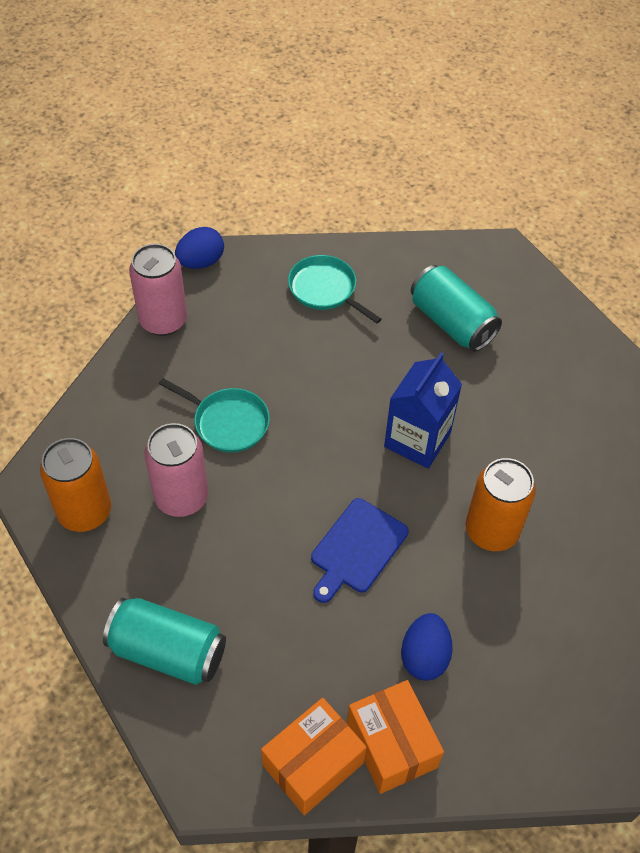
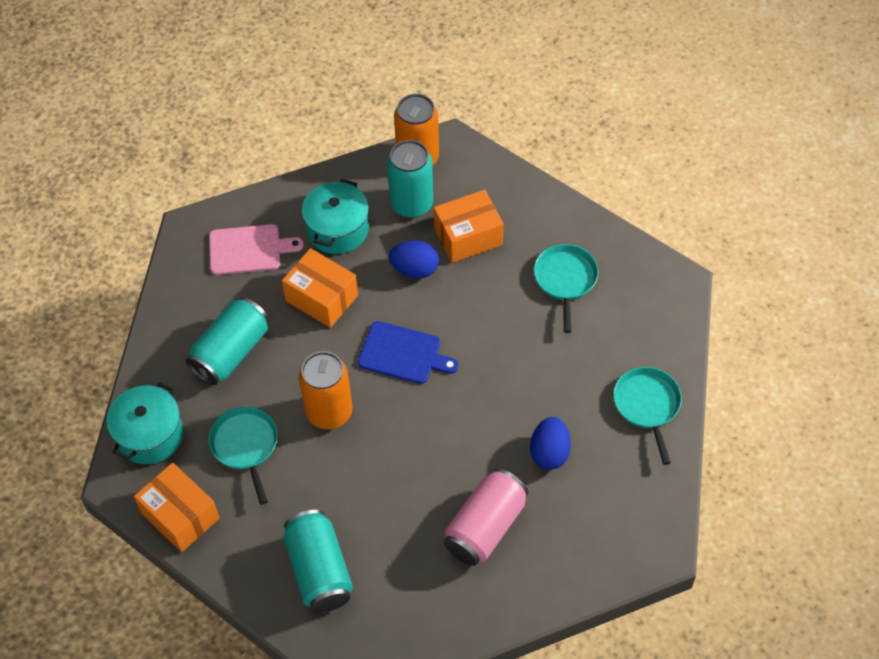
blue carton: 1 -> 0
orange box: 2 -> 3
pink can: 2 -> 1
pink cutting board: 0 -> 1
turquoise can: 2 -> 3
turquoise pan: 2 -> 3
turquoise pot: 0 -> 2

